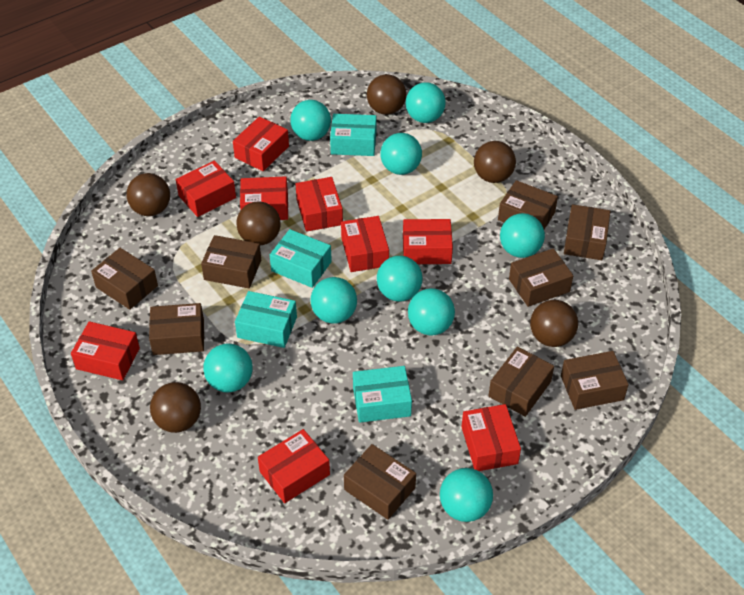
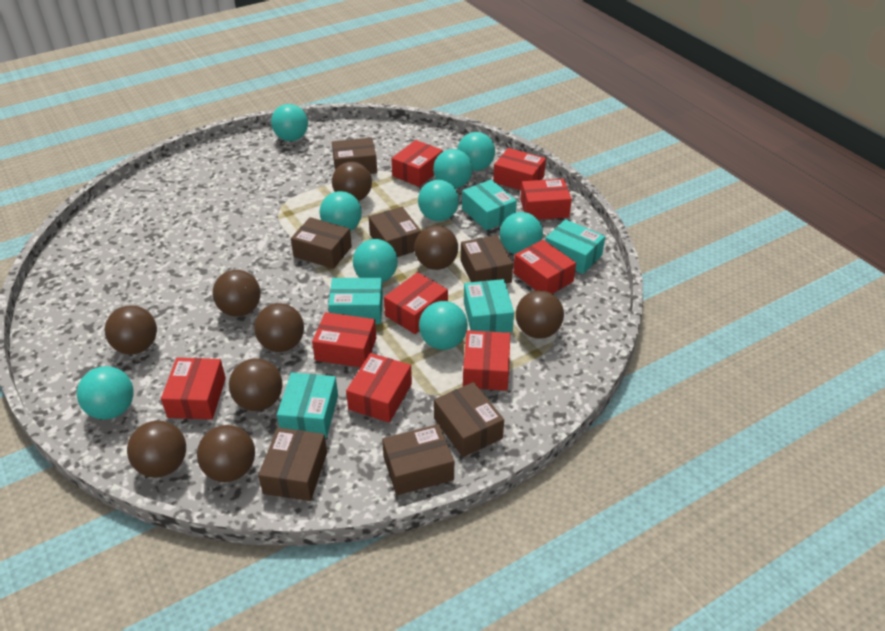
brown ball: 6 -> 9
brown box: 9 -> 7
turquoise box: 4 -> 5

